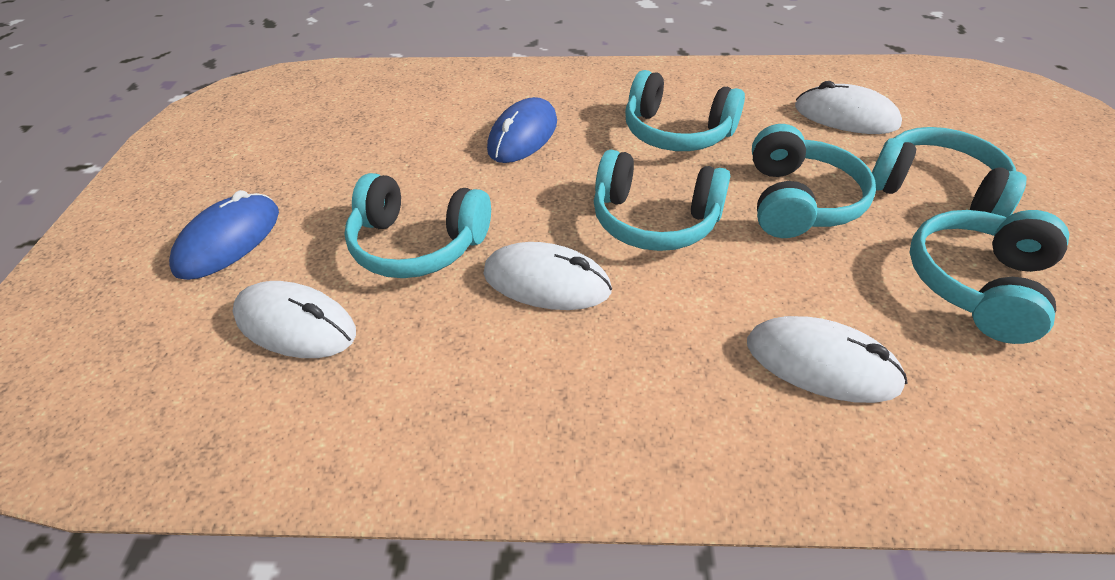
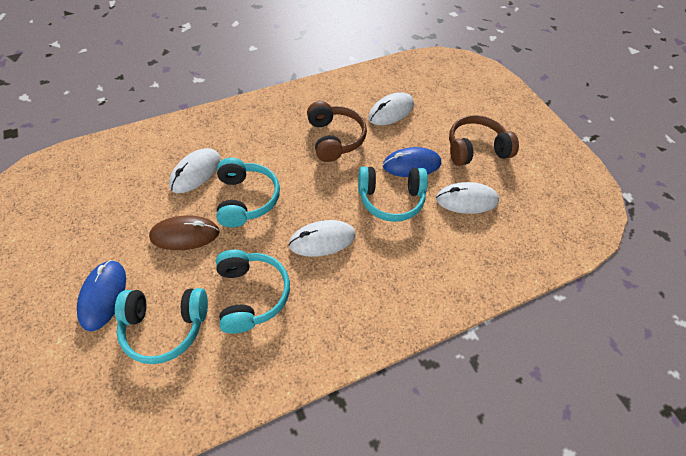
brown headphones: 0 -> 2
brown mouse: 0 -> 1
turquoise headphones: 6 -> 4

